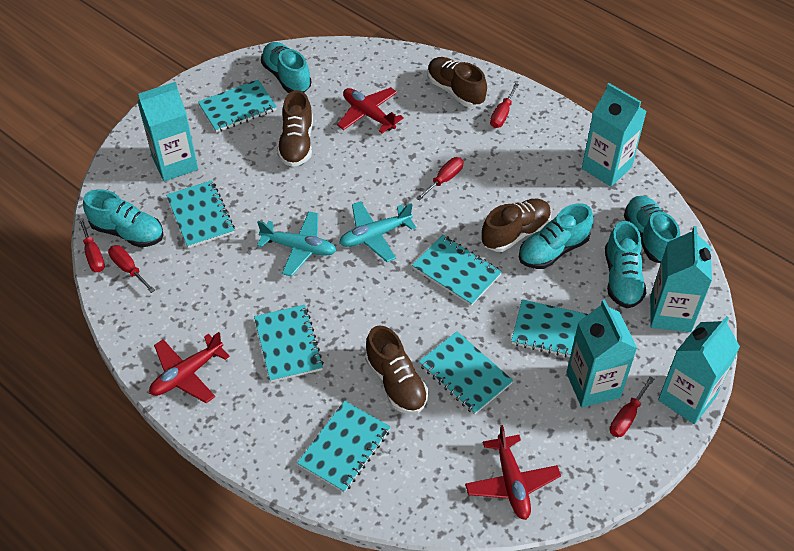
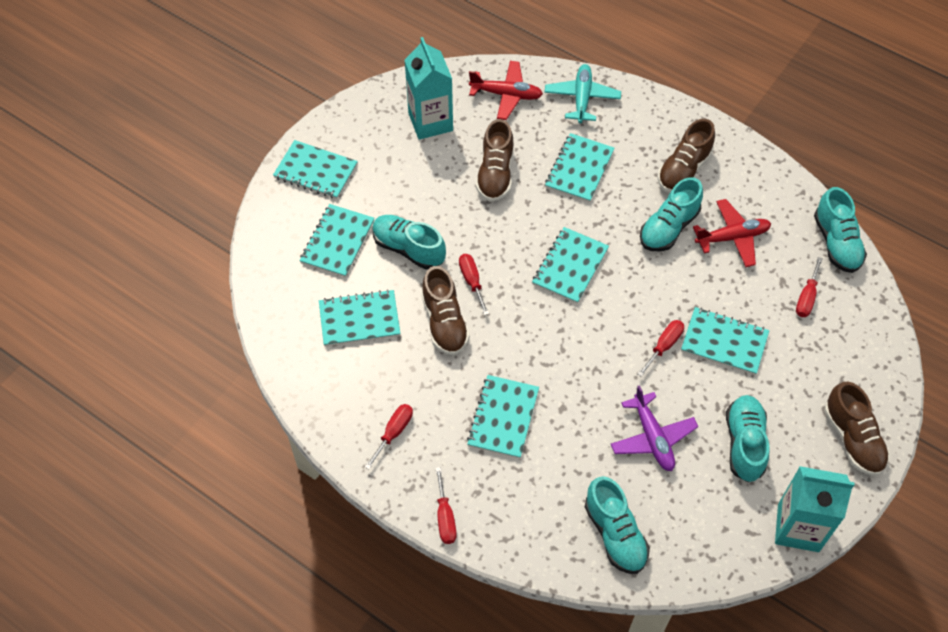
purple plane: 0 -> 1
red plane: 3 -> 2
turquoise carton: 5 -> 2
turquoise plane: 2 -> 1

